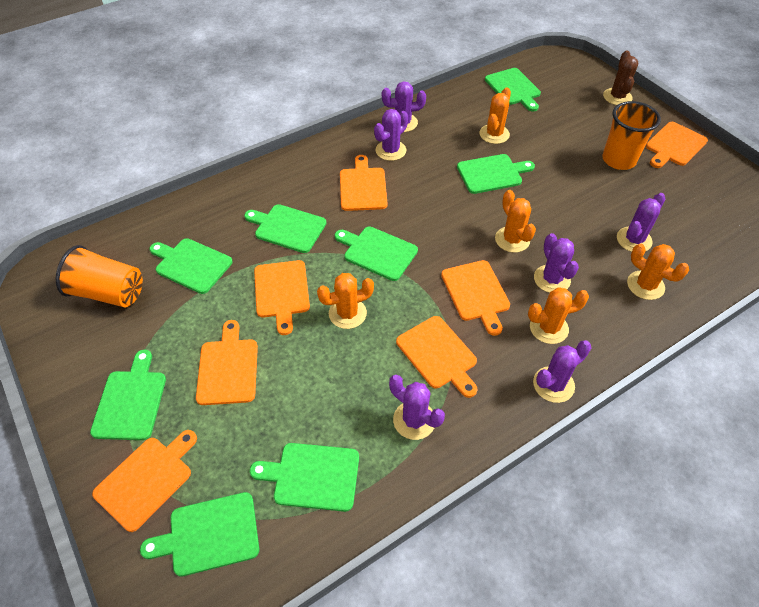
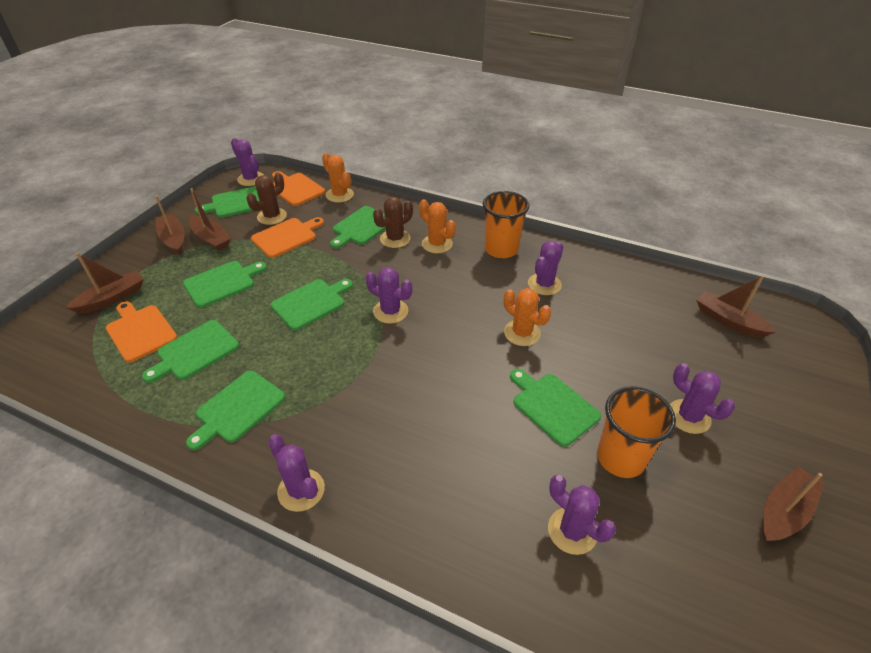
brown boat: 0 -> 5
brown cactus: 1 -> 2
green cutting board: 8 -> 7
orange cactus: 5 -> 3
orange cutting board: 7 -> 3

